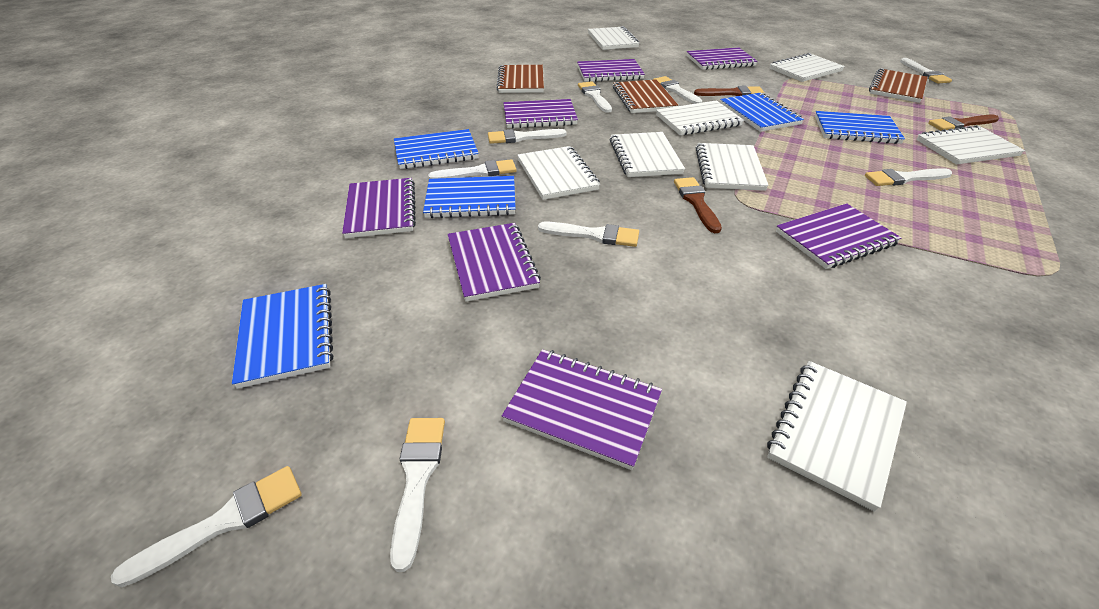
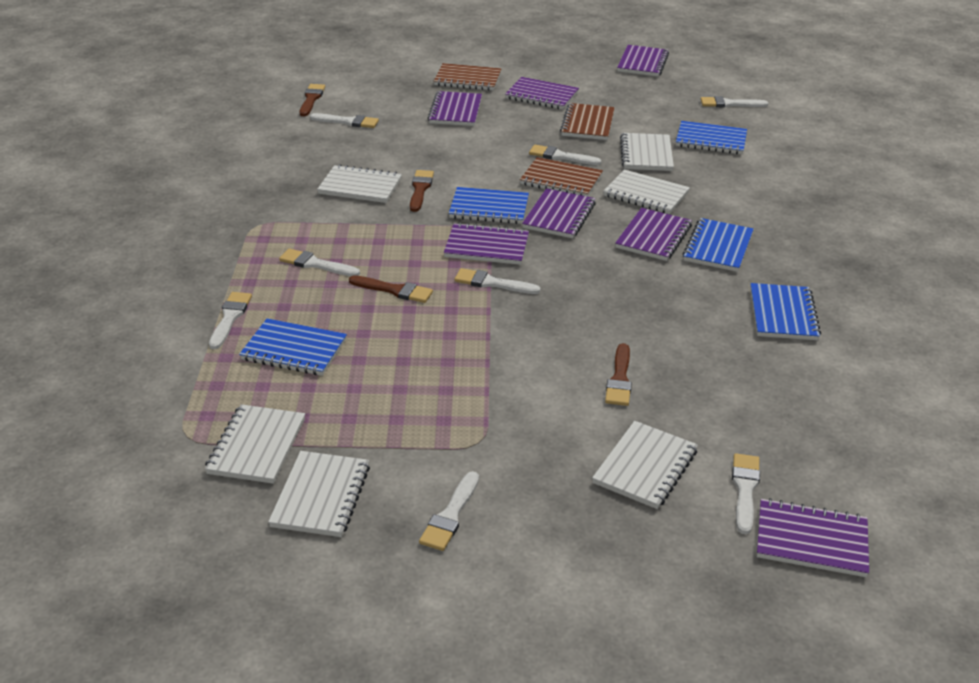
brown brush: 3 -> 4
white brush: 9 -> 8
white notebook: 8 -> 6

